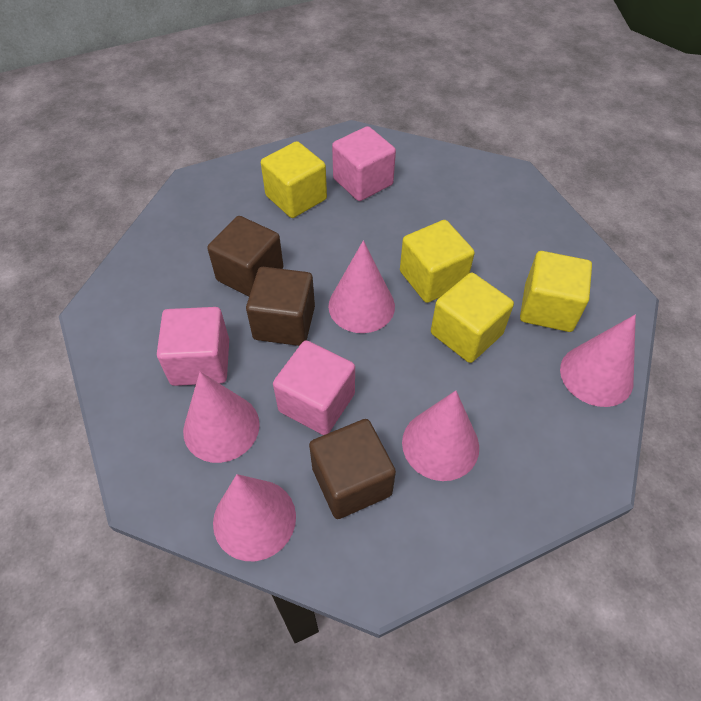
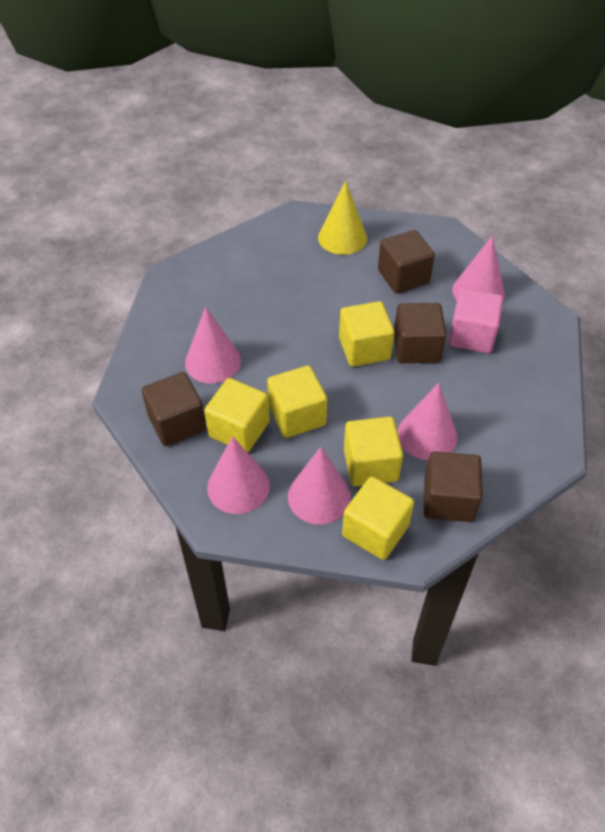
brown cube: 3 -> 4
pink cube: 3 -> 1
yellow cone: 0 -> 1
yellow cube: 4 -> 5

